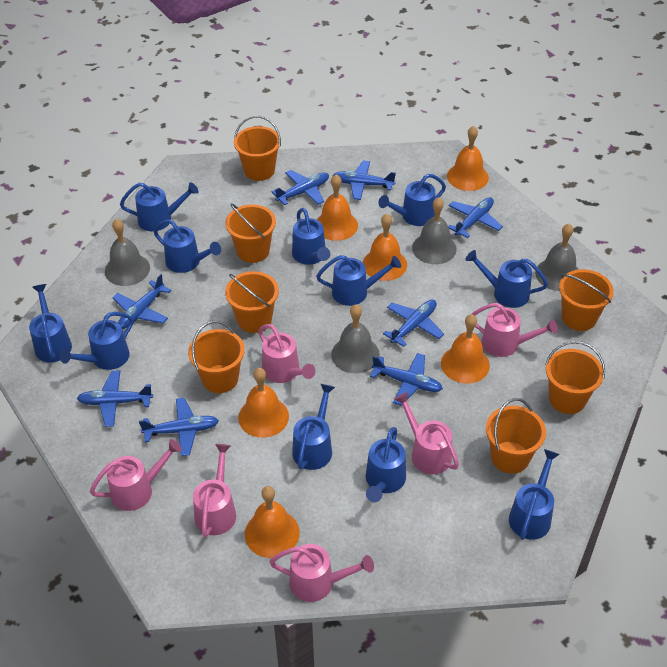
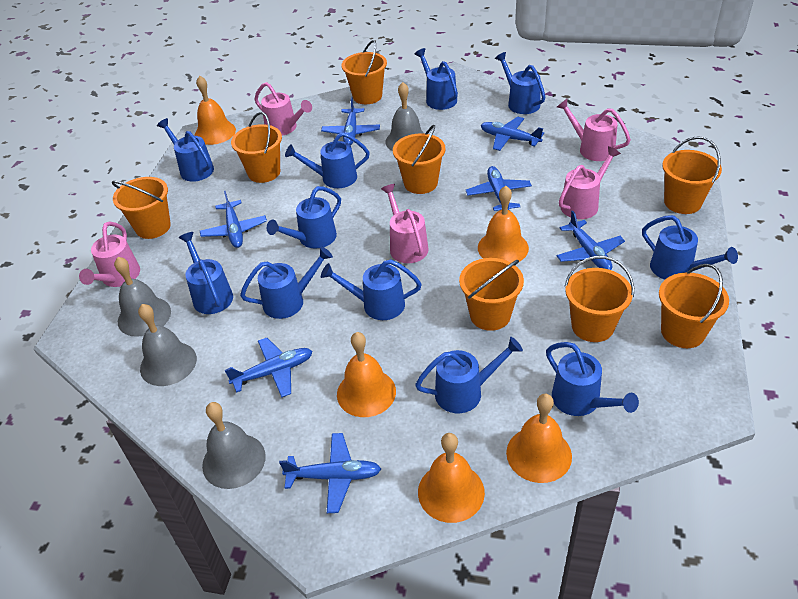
blue plane: 8 -> 7
orange bell: 6 -> 5
orange bucket: 7 -> 8
pink watering can: 6 -> 5

